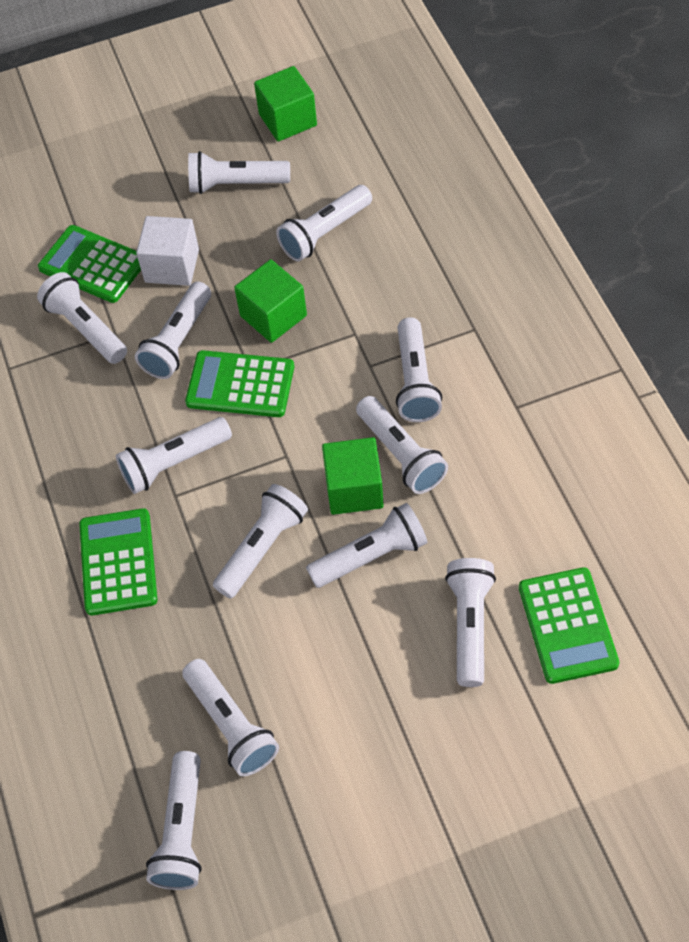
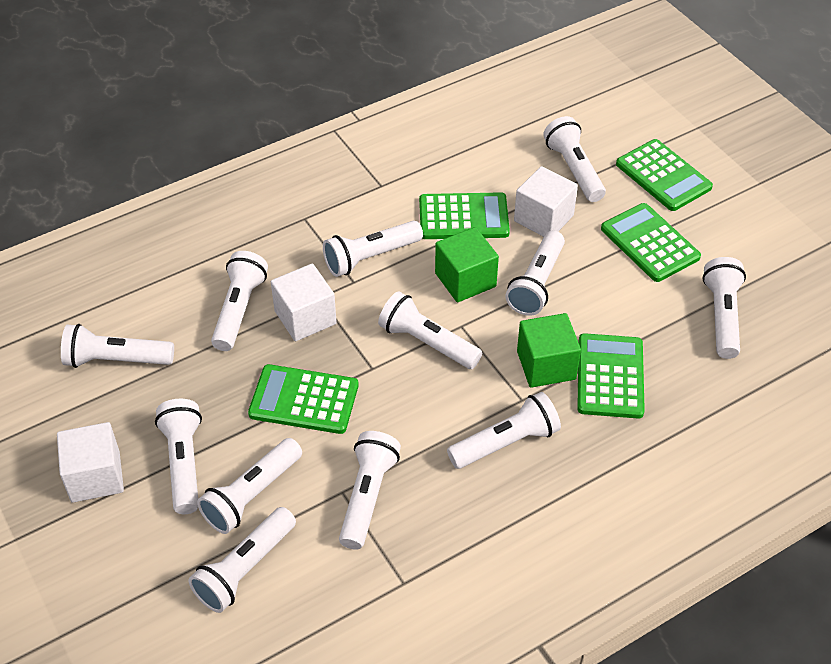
green calculator: 4 -> 5
green cube: 3 -> 2
white cube: 1 -> 3

